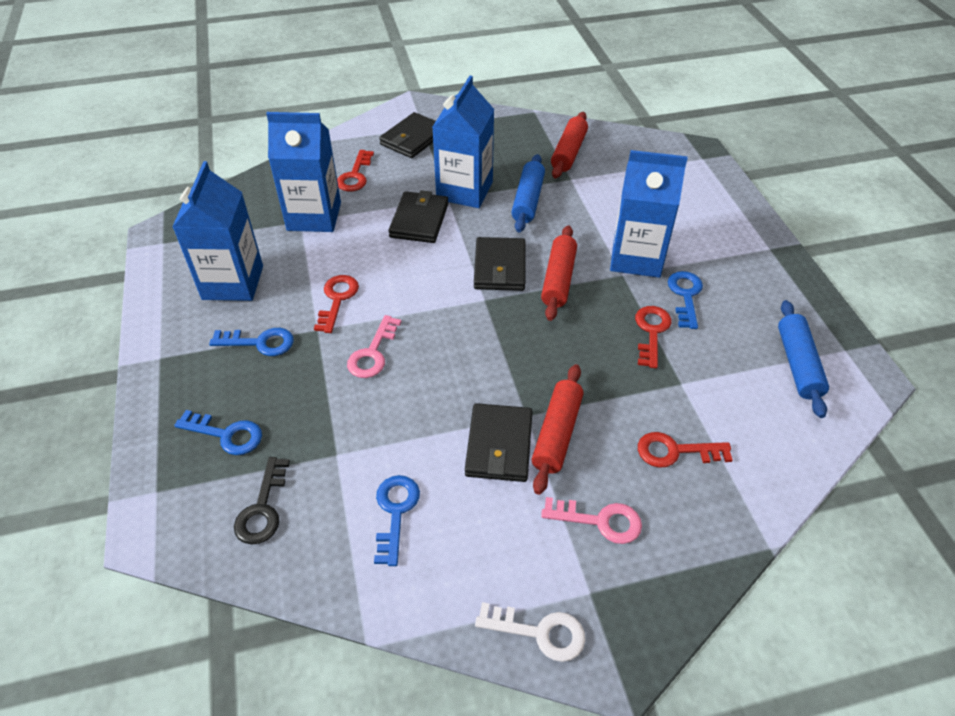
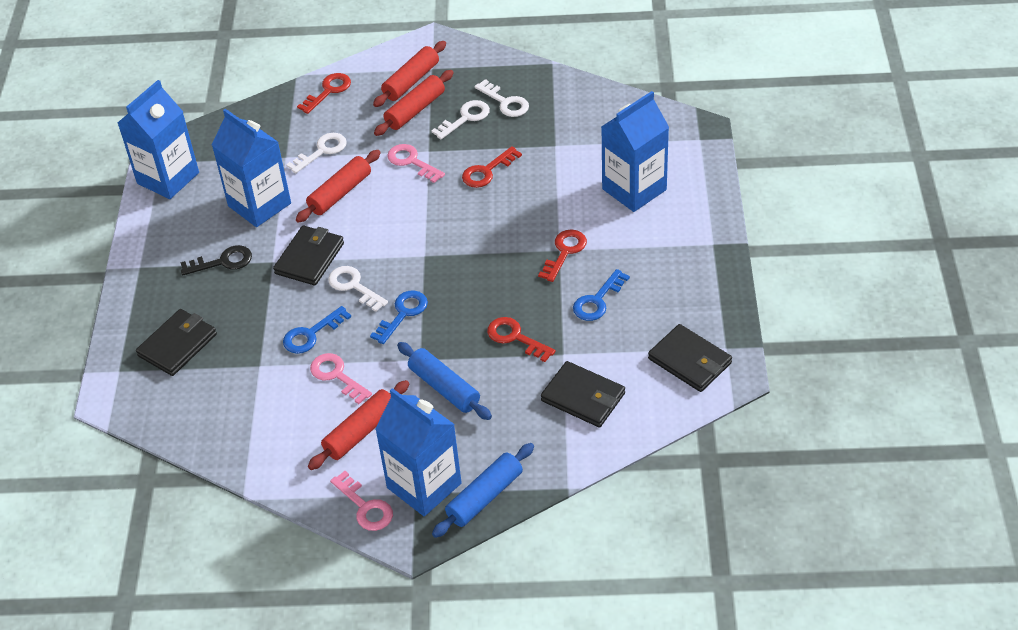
blue key: 4 -> 3
pink key: 2 -> 3
red rolling pin: 3 -> 4
white key: 1 -> 4

